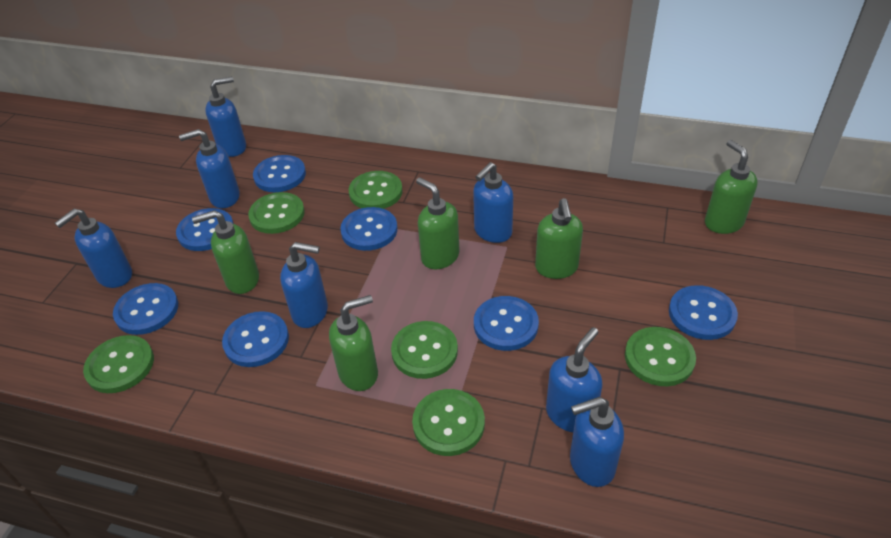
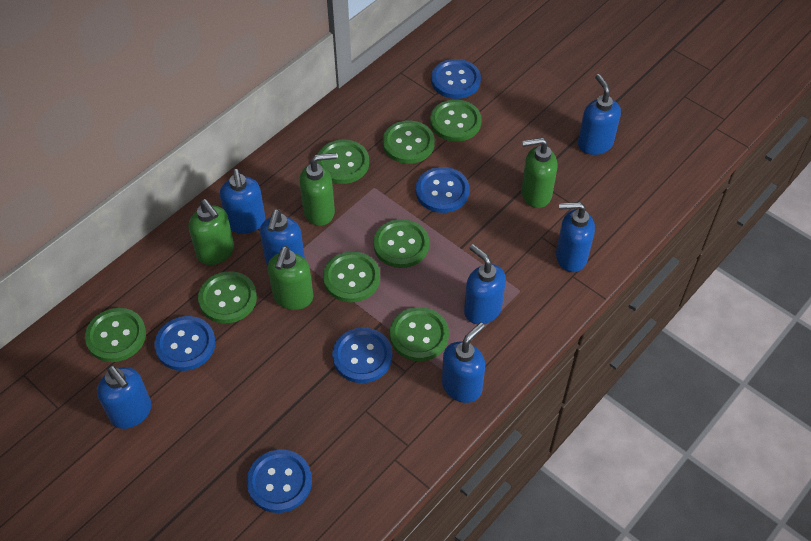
blue button: 7 -> 5
green button: 6 -> 8
green soap dispenser: 5 -> 4

